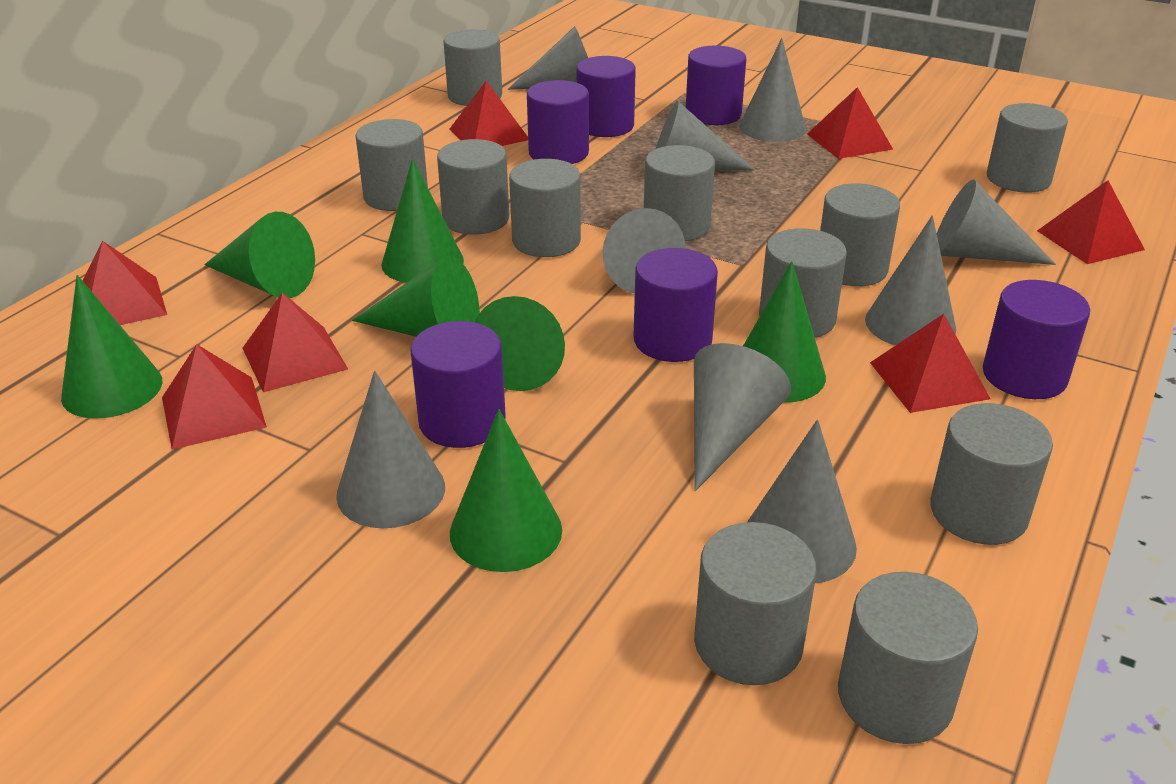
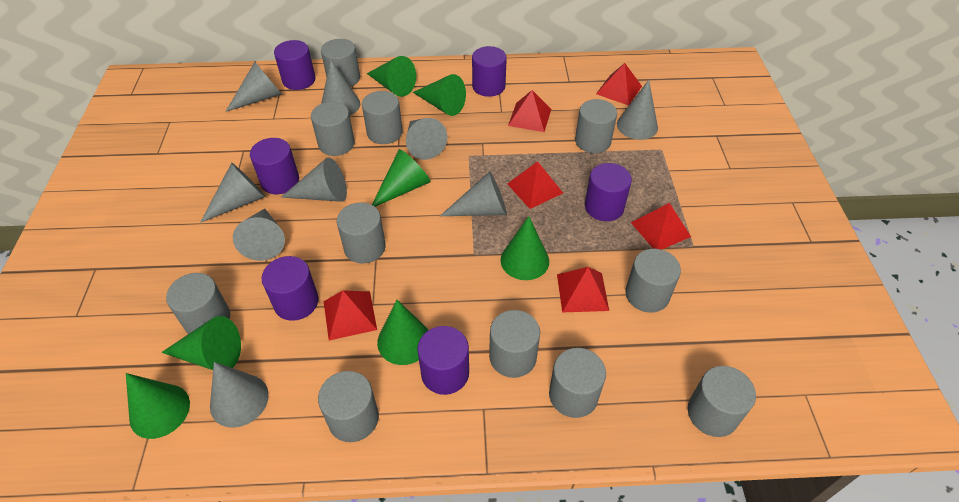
red pyramid: 7 -> 6

